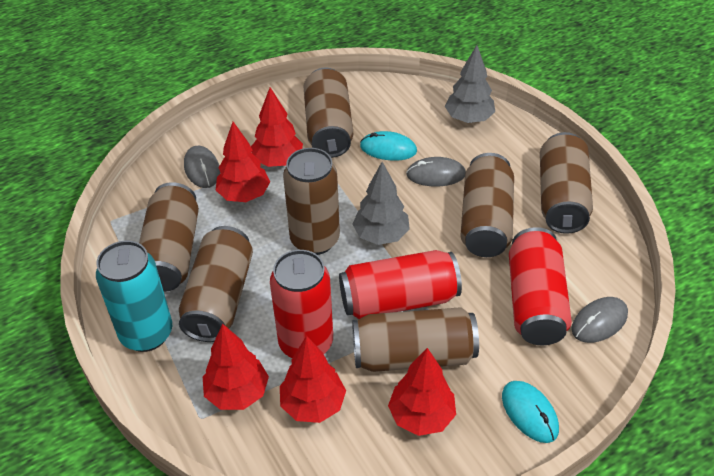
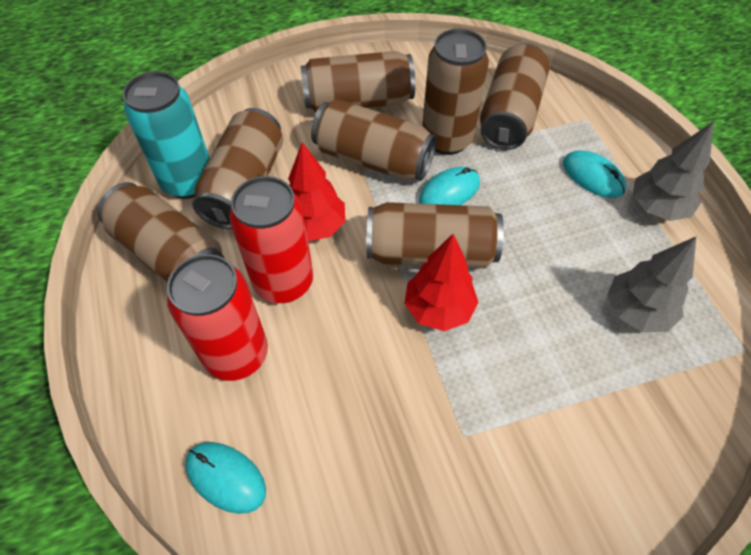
grey mouse: 3 -> 0
red can: 3 -> 2
red tree: 5 -> 2
turquoise mouse: 2 -> 3

